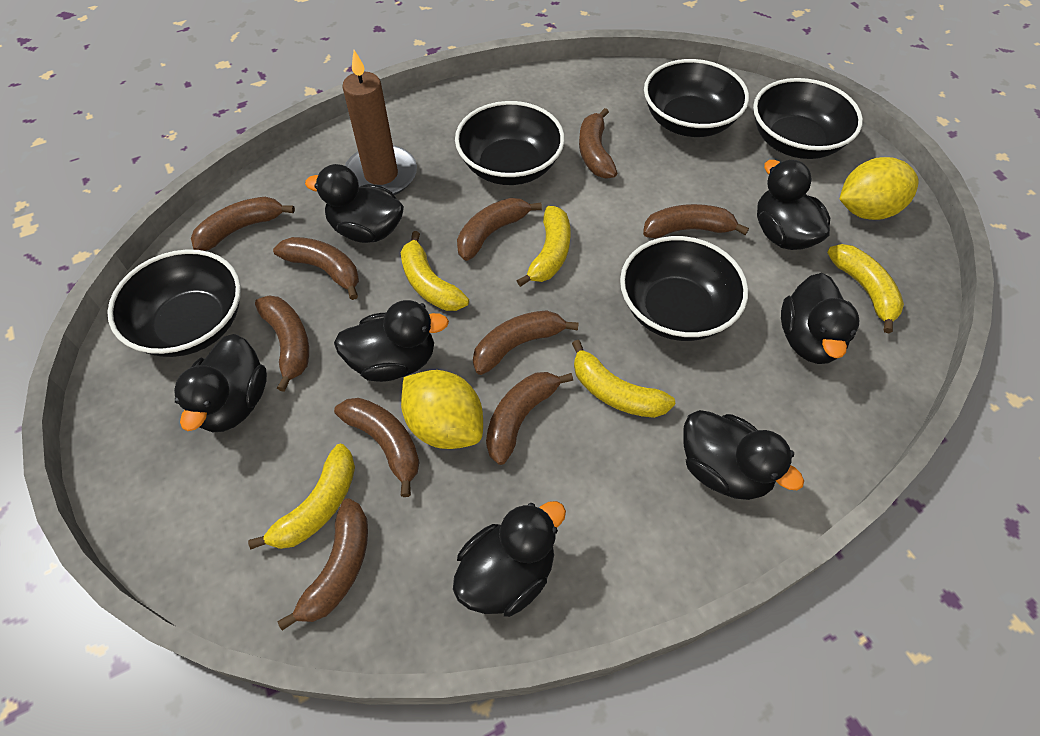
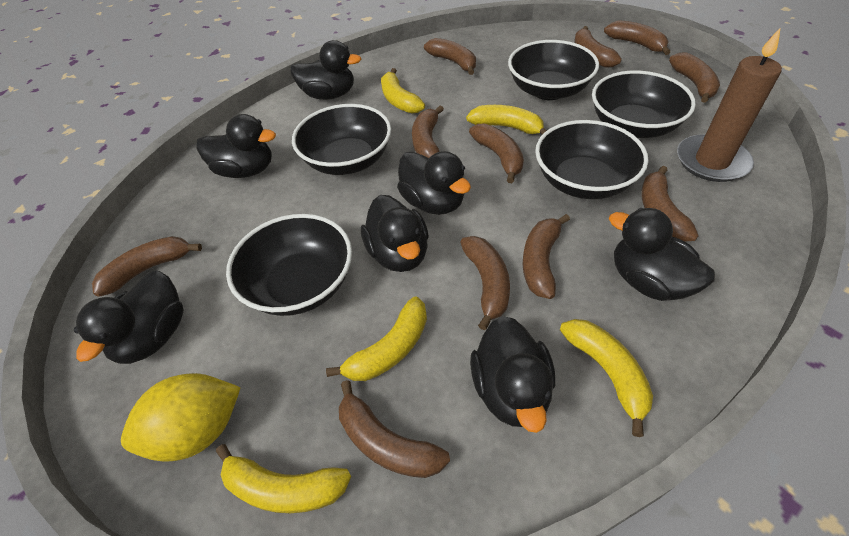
brown banana: 10 -> 11
yellow lemon: 2 -> 1

